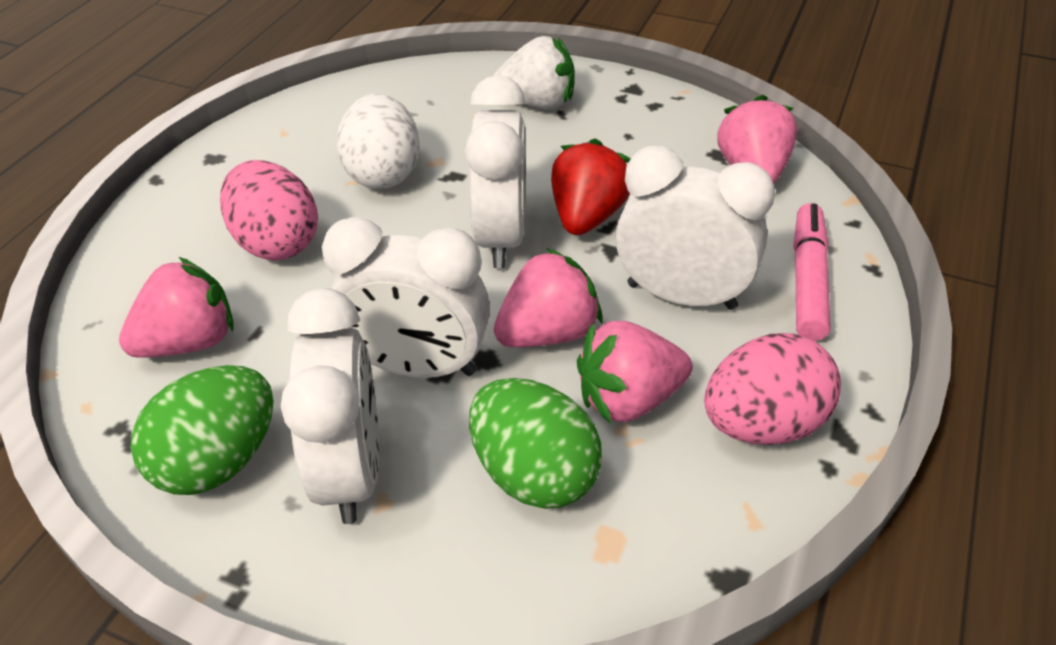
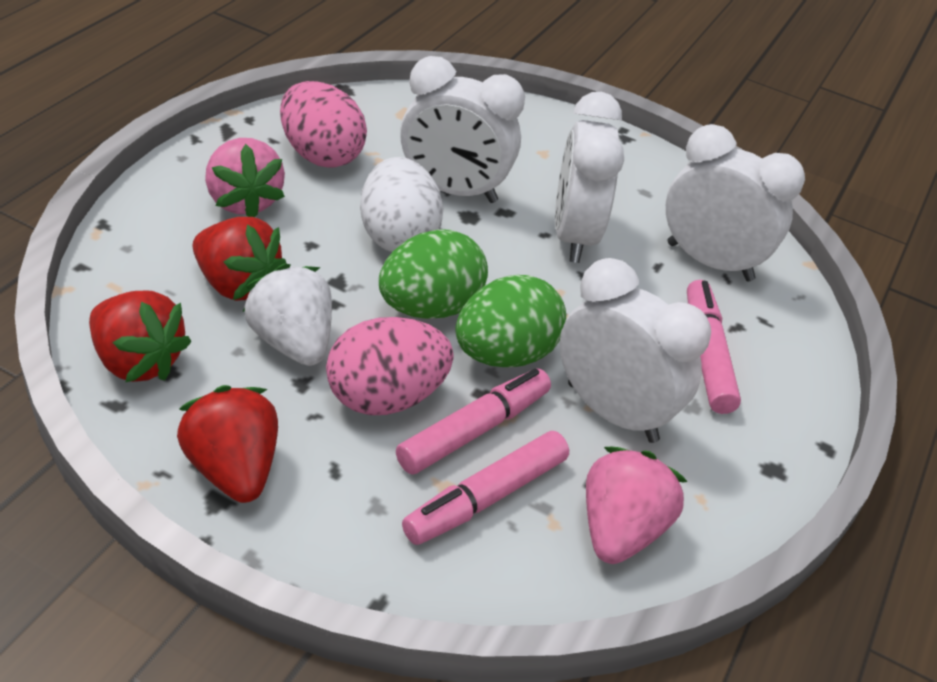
pink marker: 1 -> 3
pink strawberry: 4 -> 2
red strawberry: 1 -> 3

